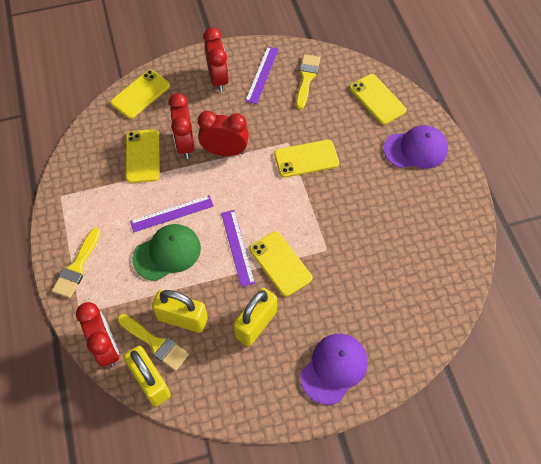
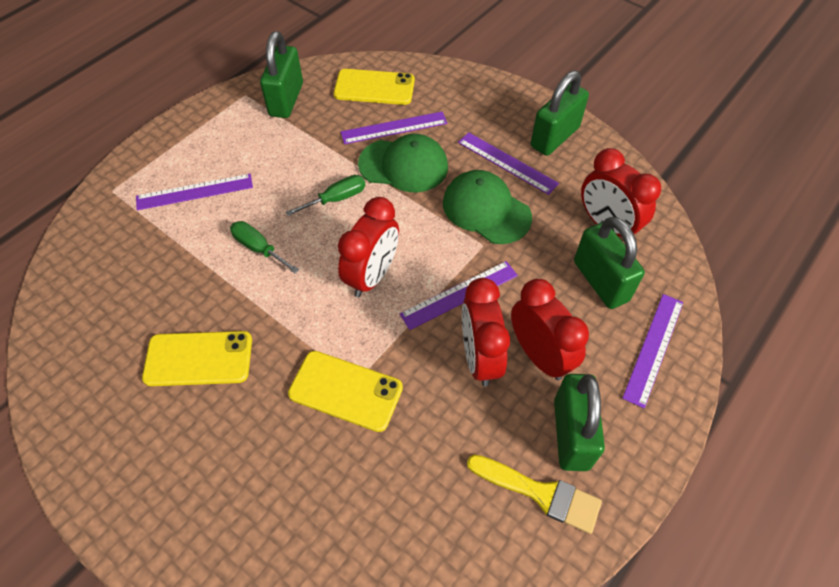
green cap: 1 -> 2
green padlock: 0 -> 4
green screwdriver: 0 -> 2
purple cap: 2 -> 0
purple ruler: 3 -> 5
yellow brush: 3 -> 1
yellow padlock: 3 -> 0
yellow phone: 5 -> 3

